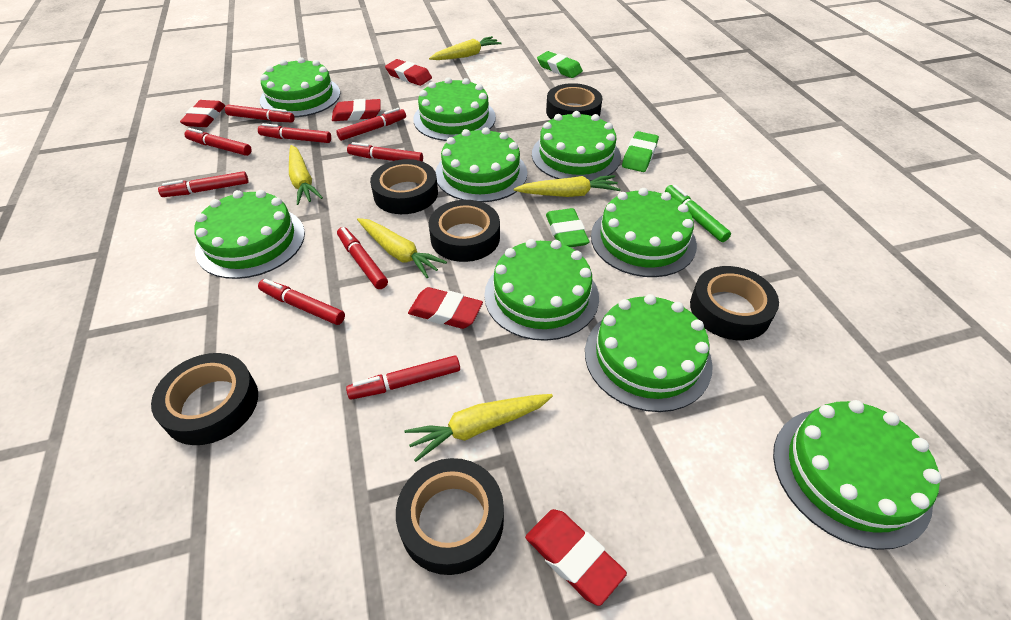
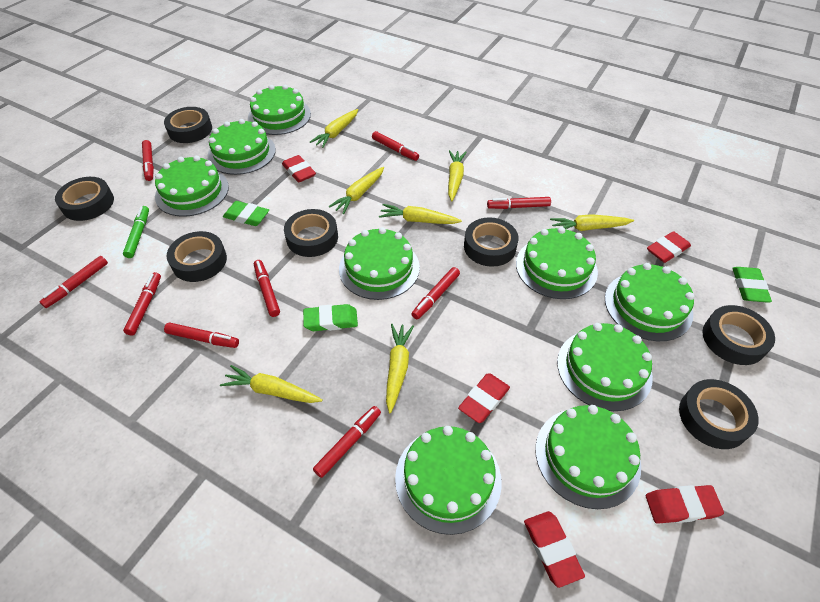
black tape: 6 -> 7
yellow carrot: 5 -> 7

